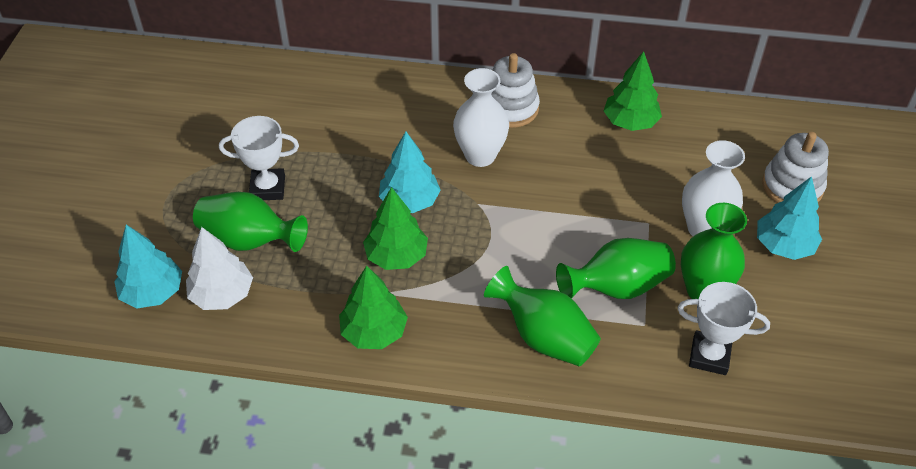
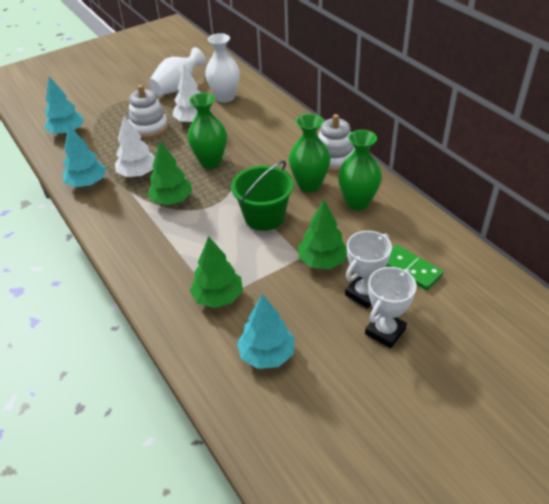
green bucket: 0 -> 1
green domino: 0 -> 1
green vase: 4 -> 3
white tree: 1 -> 2

